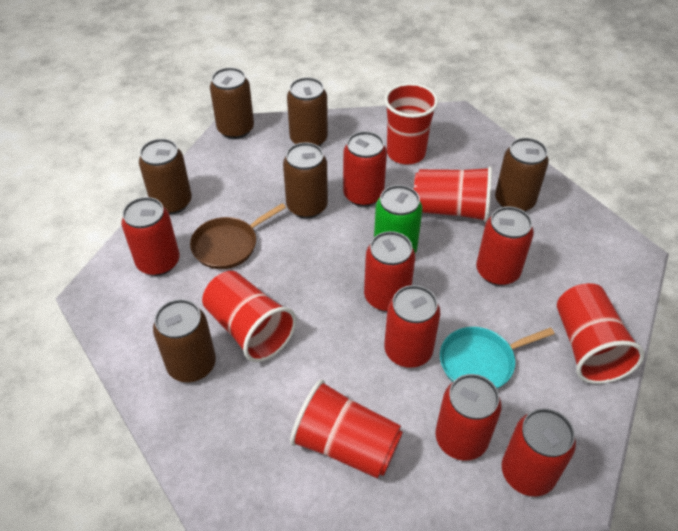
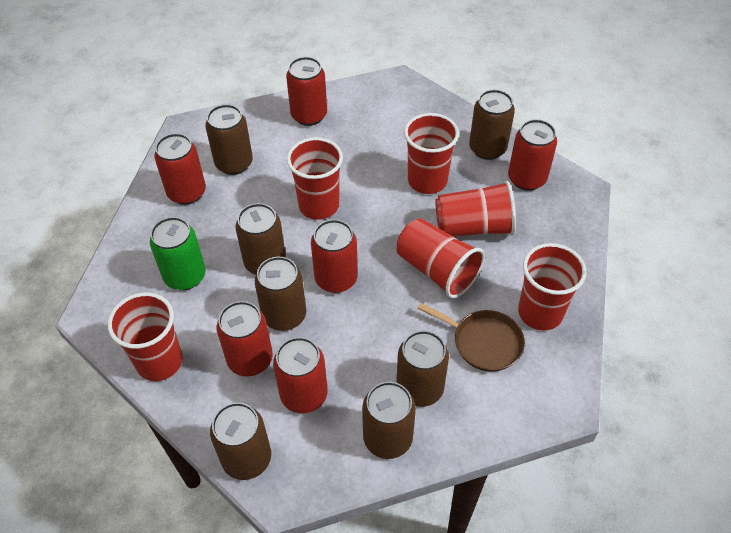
brown can: 6 -> 7
red can: 7 -> 6
red cup: 5 -> 6
turquoise pan: 1 -> 0

